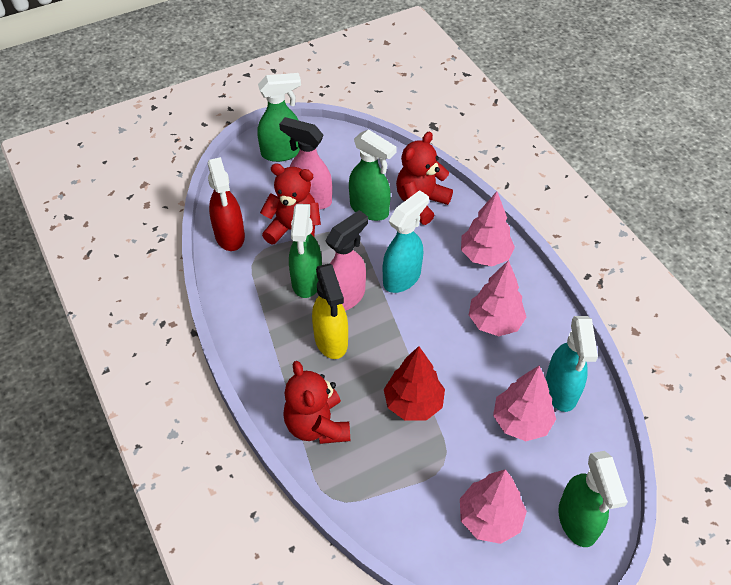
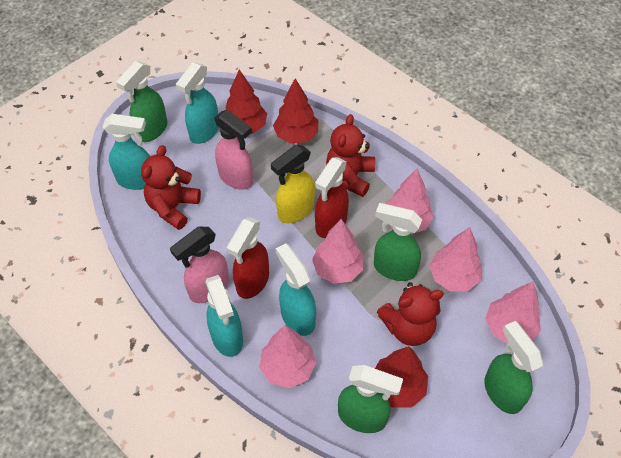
pink tree: 4 -> 5
red spray bottle: 1 -> 2
red tree: 1 -> 3
turquoise spray bottle: 2 -> 4

